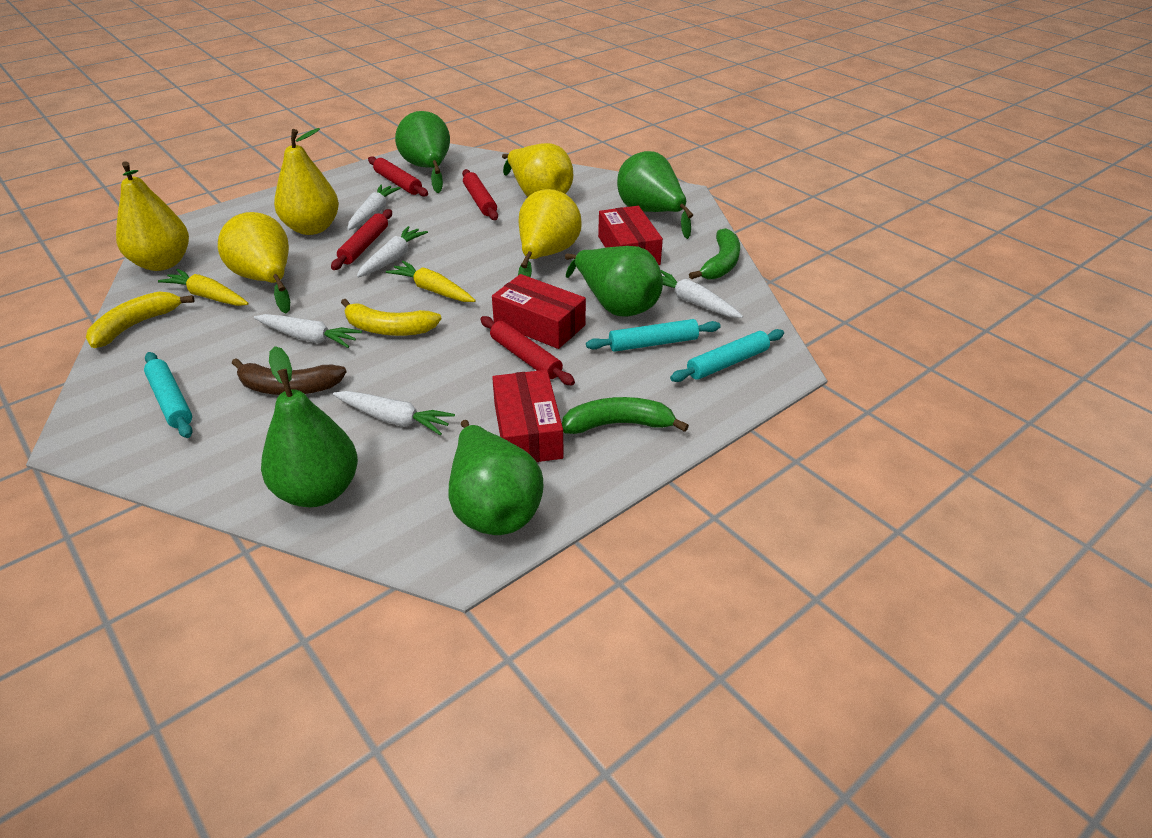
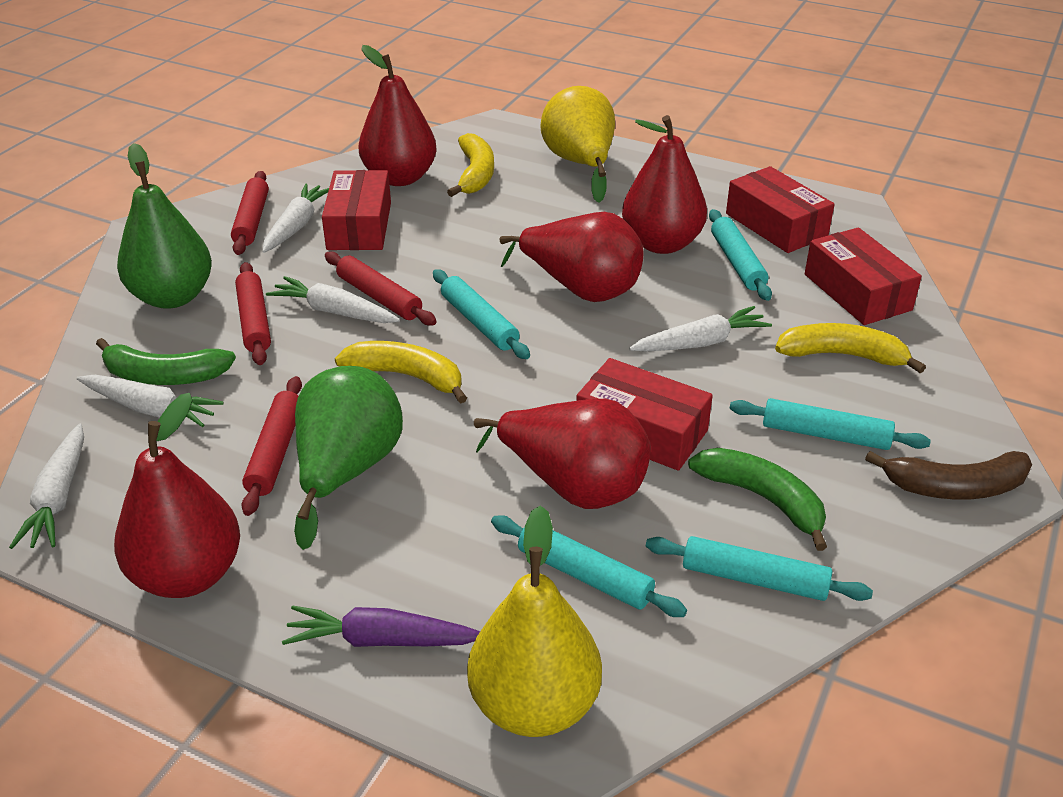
green pear: 5 -> 2
purple carrot: 0 -> 1
red box: 3 -> 4
red pear: 0 -> 5
turquoise rolling pin: 3 -> 5
yellow banana: 2 -> 3
yellow carrot: 2 -> 0
yellow pear: 5 -> 2

